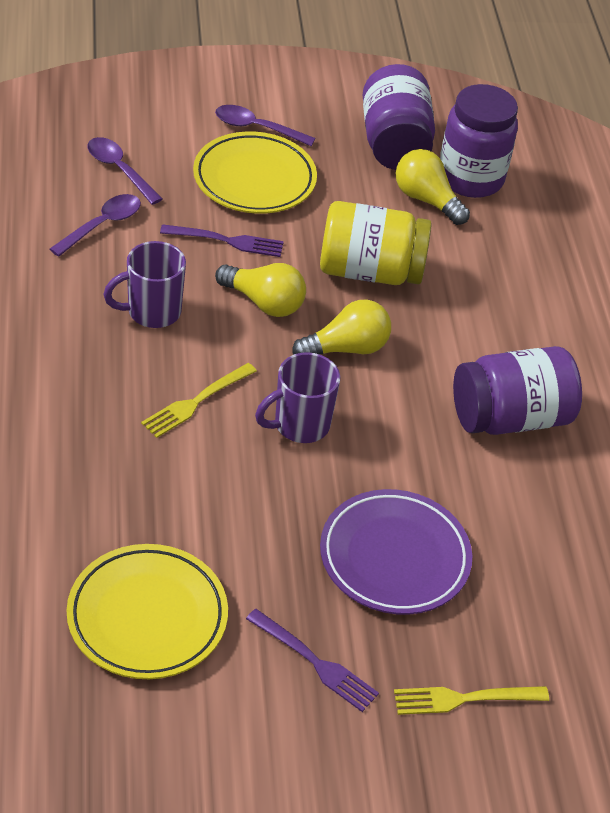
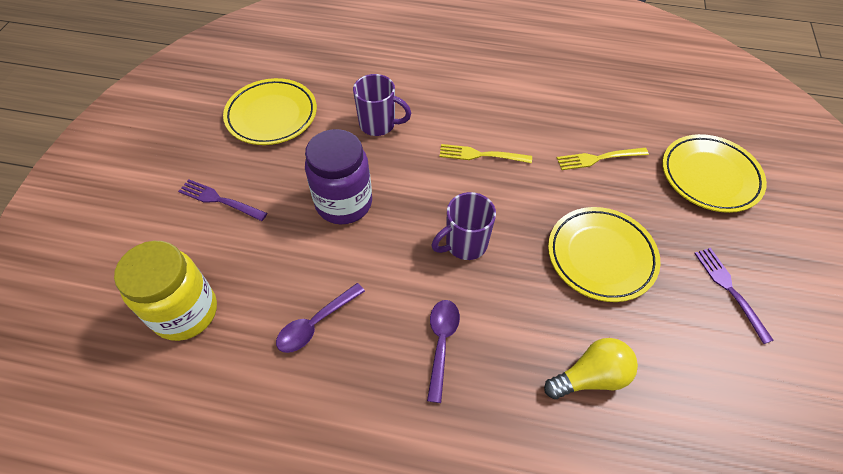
purple jar: 3 -> 1
purple plate: 1 -> 0
purple spoon: 3 -> 2
yellow light bulb: 3 -> 1
yellow plate: 2 -> 3

